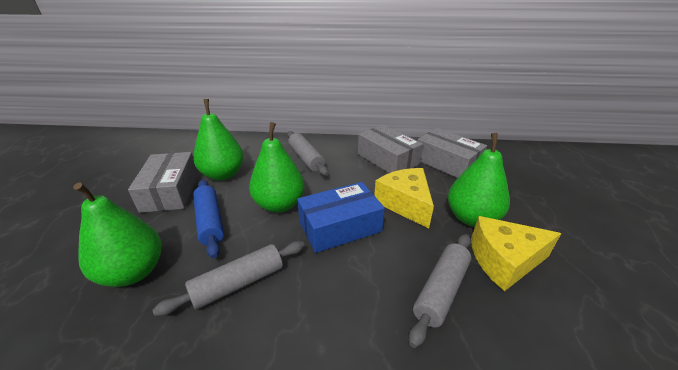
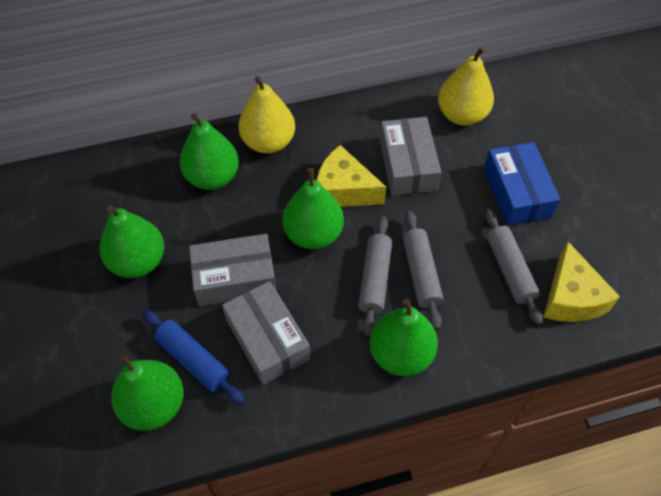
green pear: 4 -> 5
yellow pear: 0 -> 2

